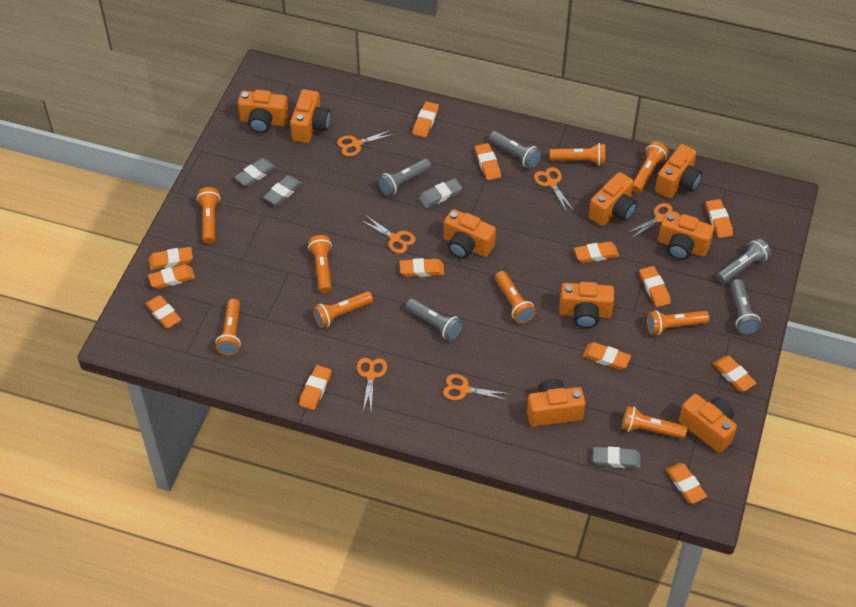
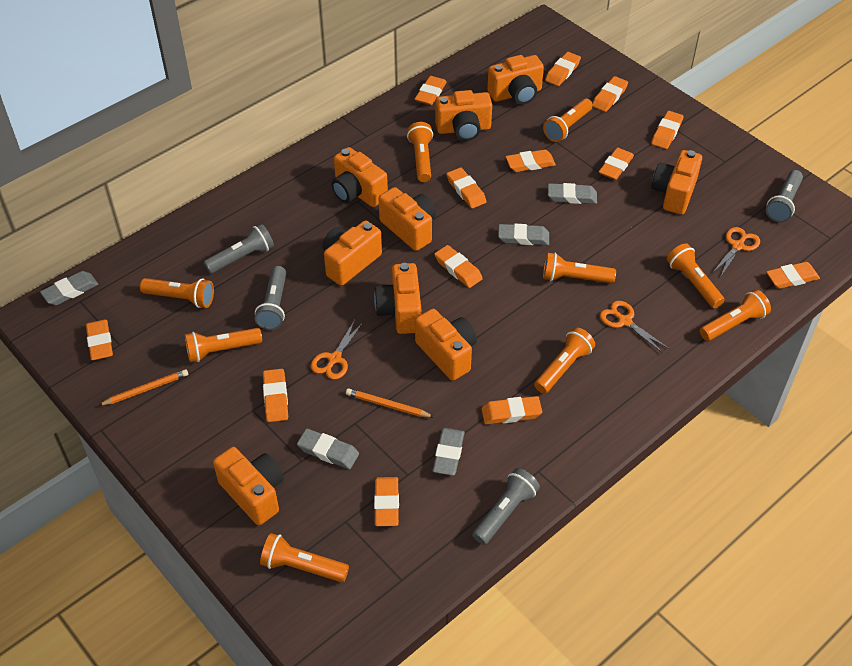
grey eraser: 4 -> 5
grey flashlight: 5 -> 4
orange pencil: 0 -> 2
orange scissors: 6 -> 3

